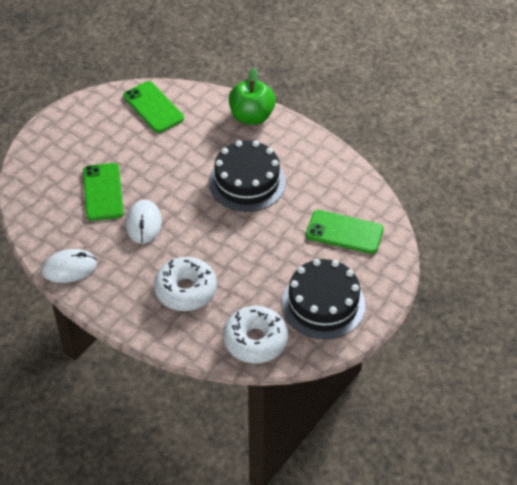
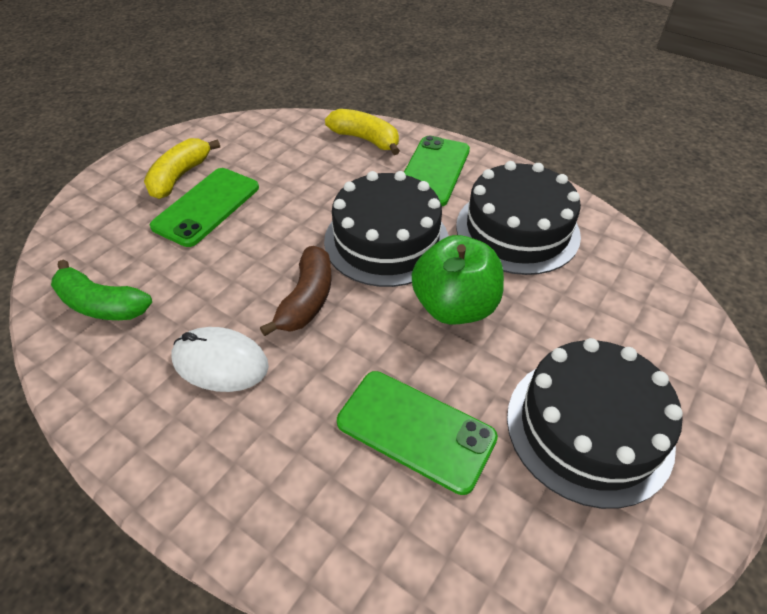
black cake: 2 -> 3
brown banana: 0 -> 1
green banana: 0 -> 1
white donut: 2 -> 0
white mouse: 2 -> 1
yellow banana: 0 -> 2

